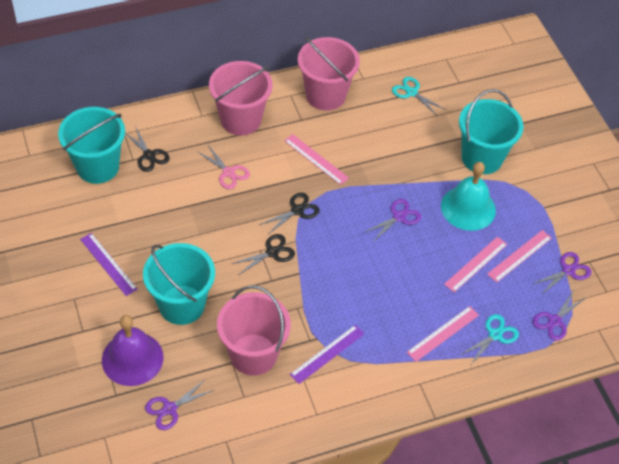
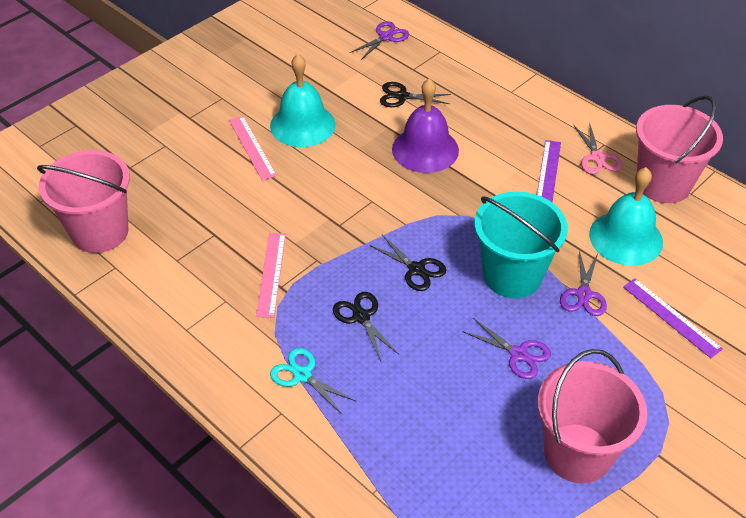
pink ruler: 4 -> 2
purple scissors: 4 -> 3
turquoise bell: 1 -> 2
turquoise bucket: 3 -> 1
turquoise scissors: 2 -> 1

